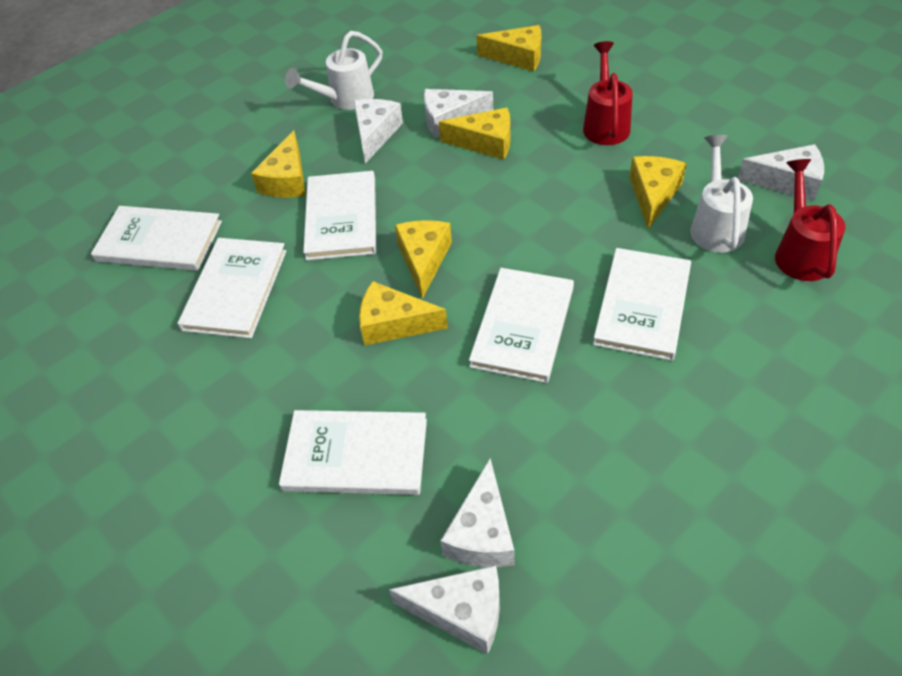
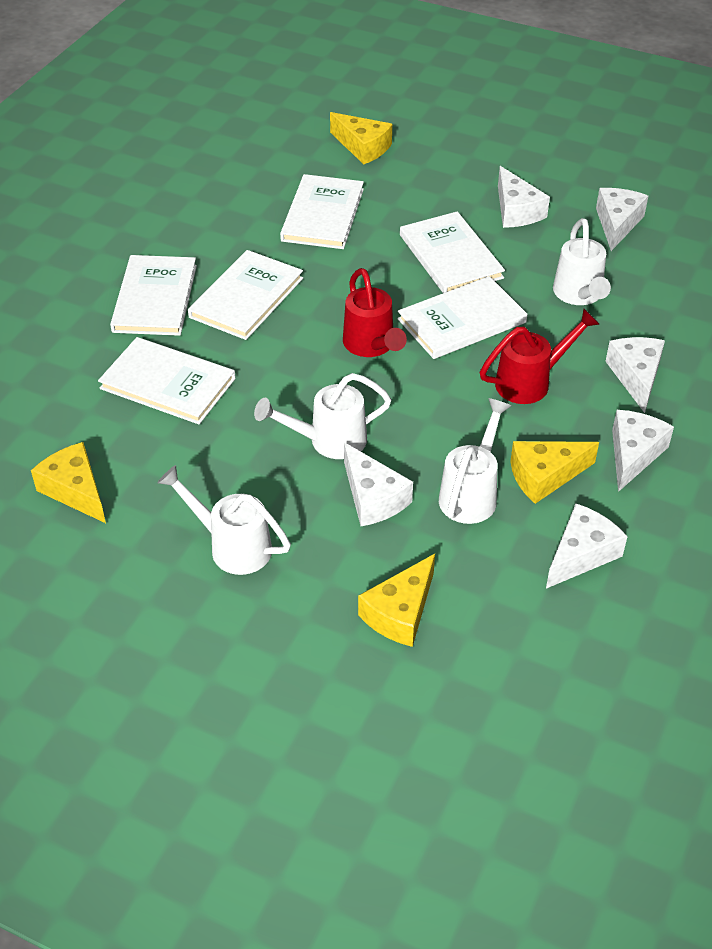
white cheese: 5 -> 6
white watering can: 2 -> 4
yellow cheese: 6 -> 4

